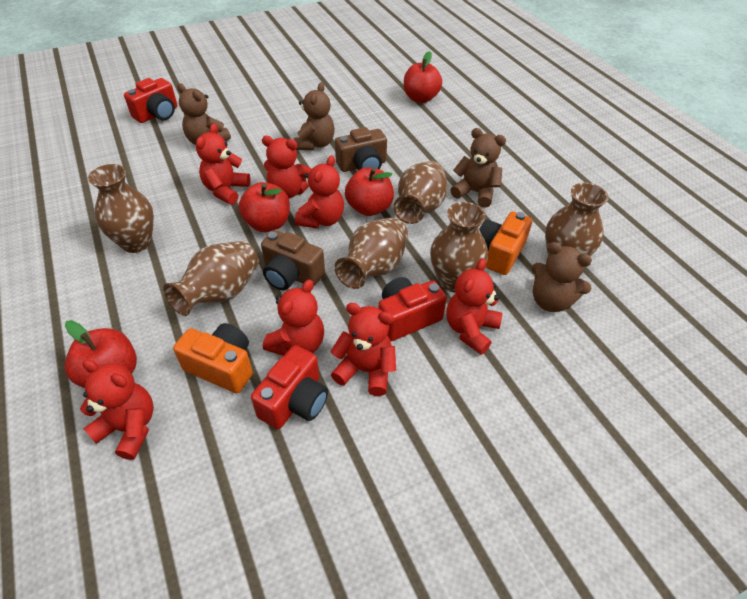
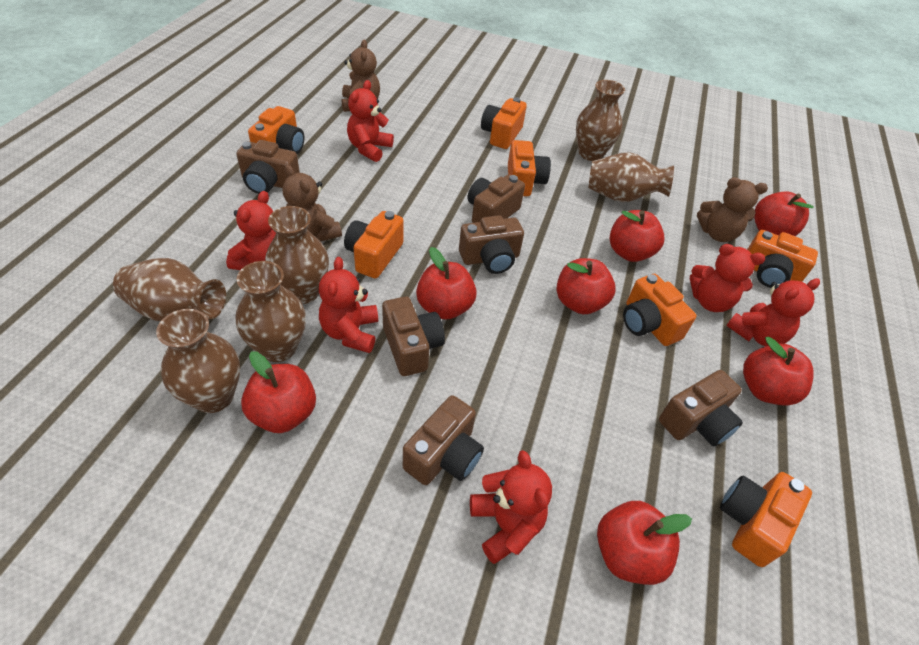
brown camera: 2 -> 6
brown teddy bear: 4 -> 3
orange camera: 2 -> 7
red apple: 4 -> 7
red camera: 3 -> 0
red teddy bear: 7 -> 6

